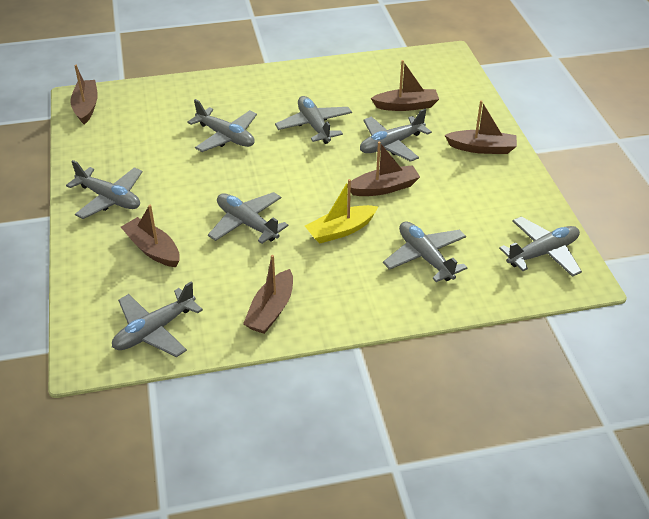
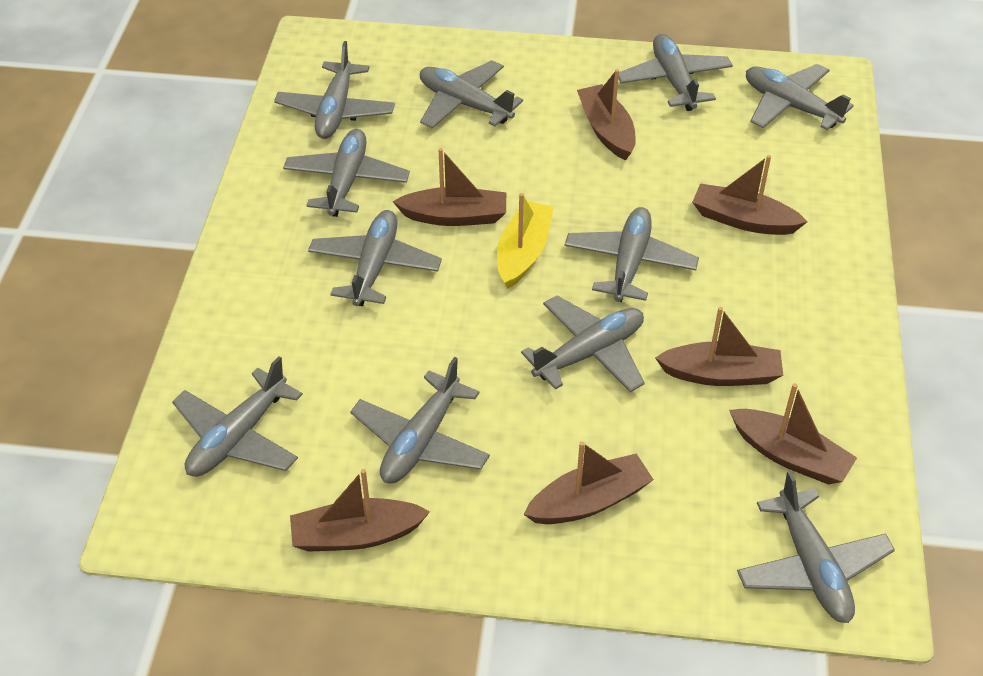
brown boat: 6 -> 7
grey plane: 8 -> 11

